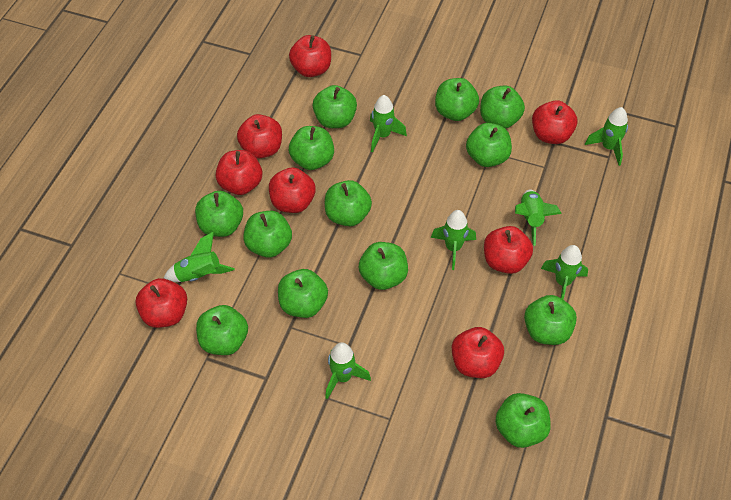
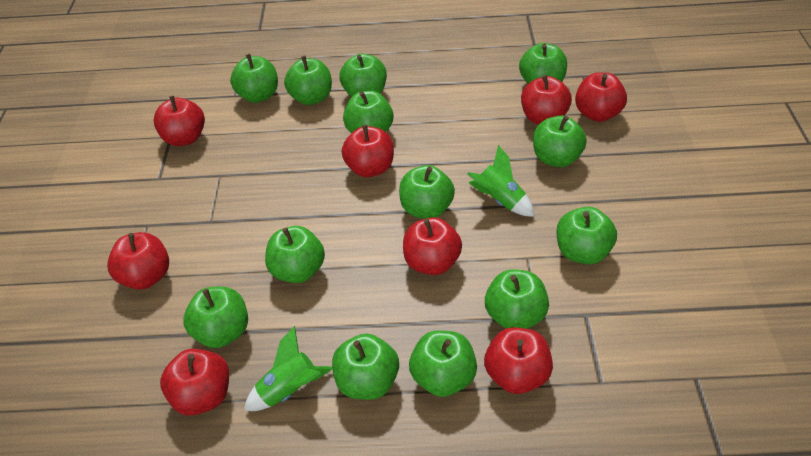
green rocket: 7 -> 2

